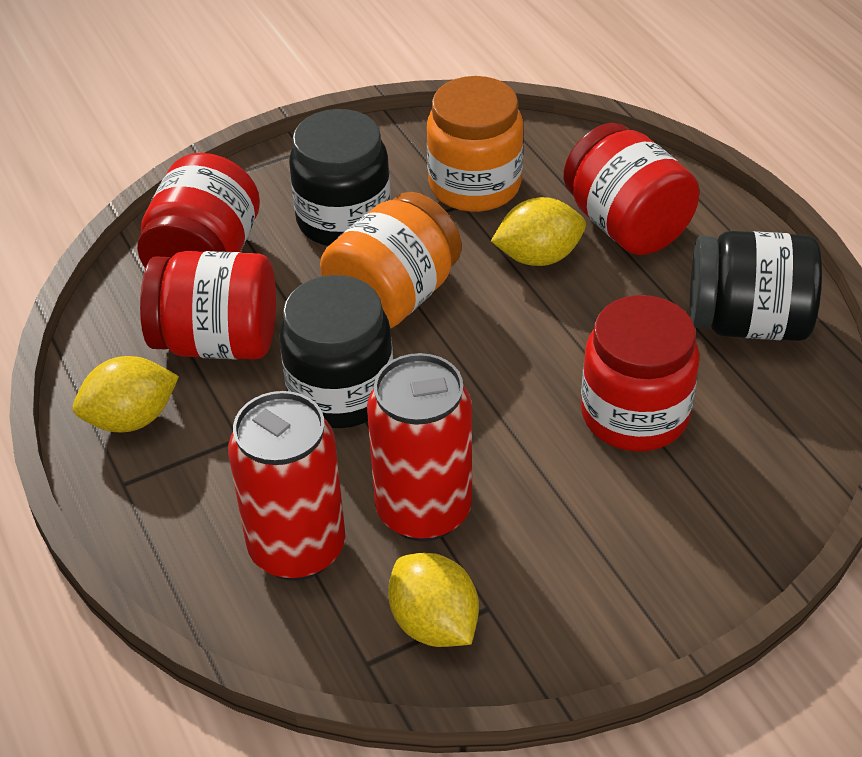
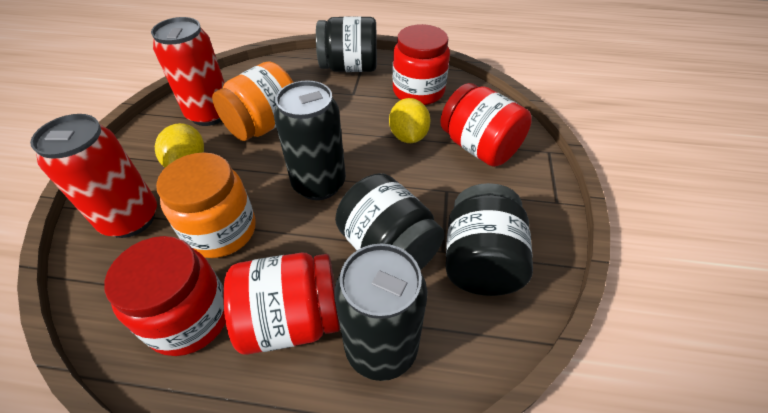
black can: 0 -> 2
yellow lemon: 3 -> 2

